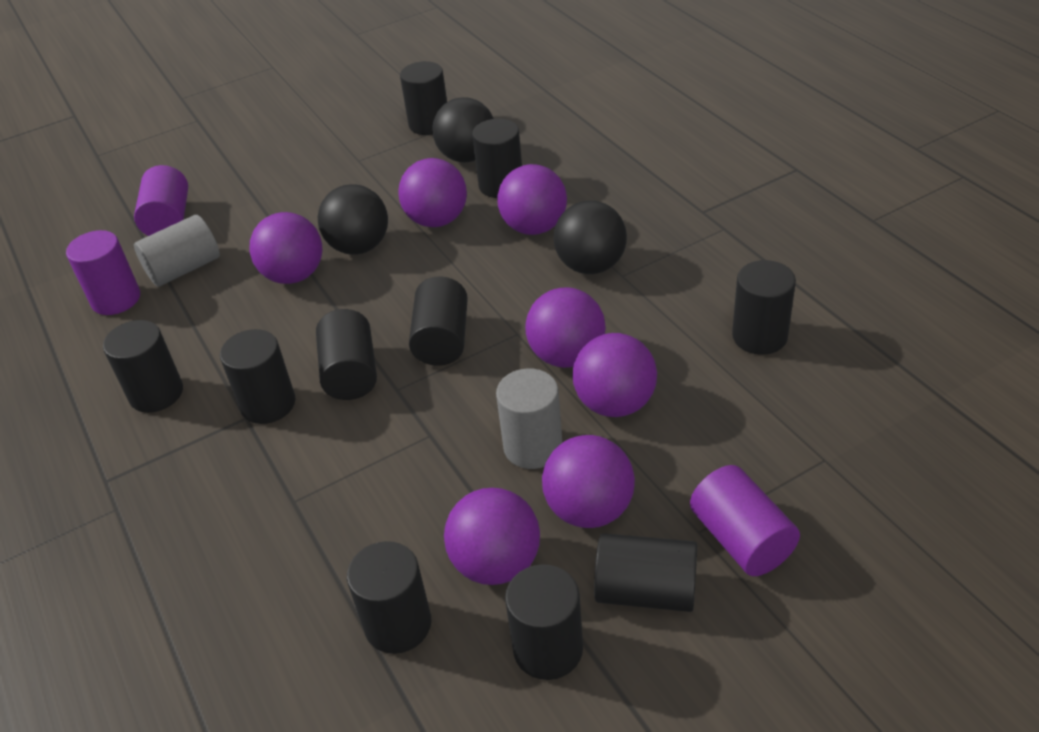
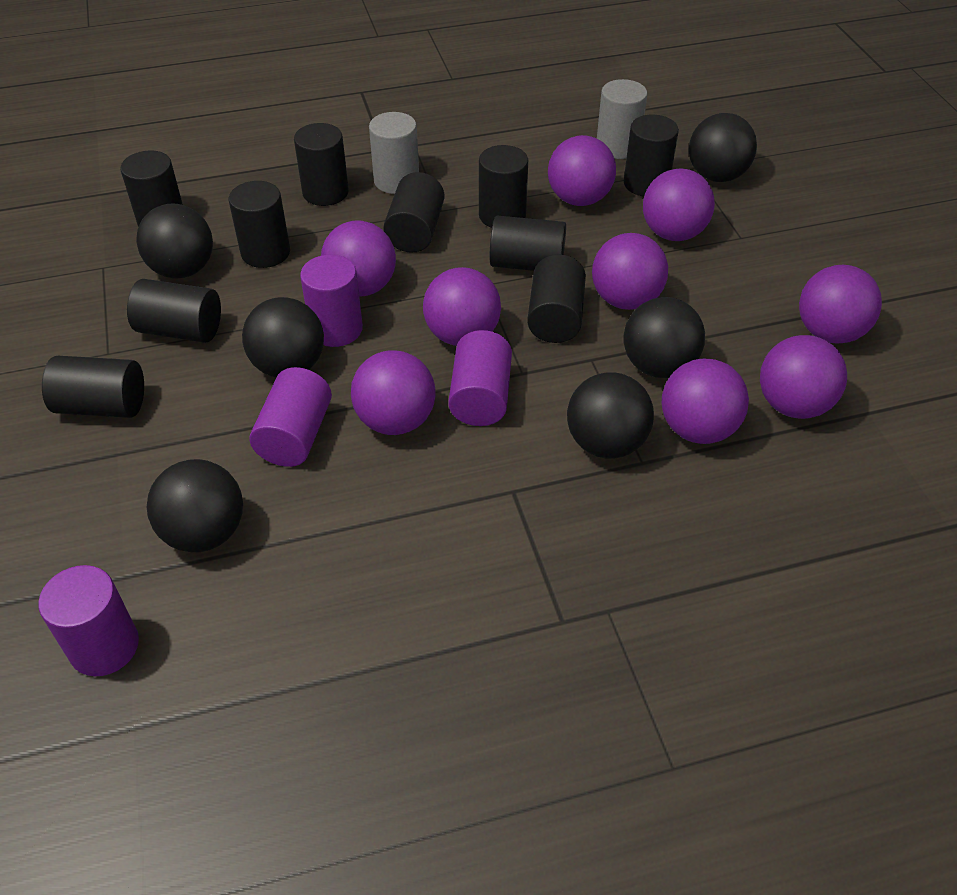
black ball: 3 -> 6
purple ball: 7 -> 9
purple cylinder: 3 -> 4

